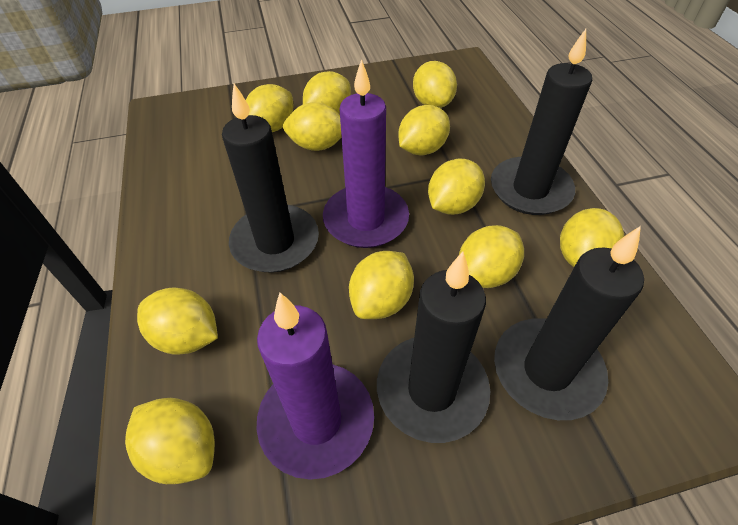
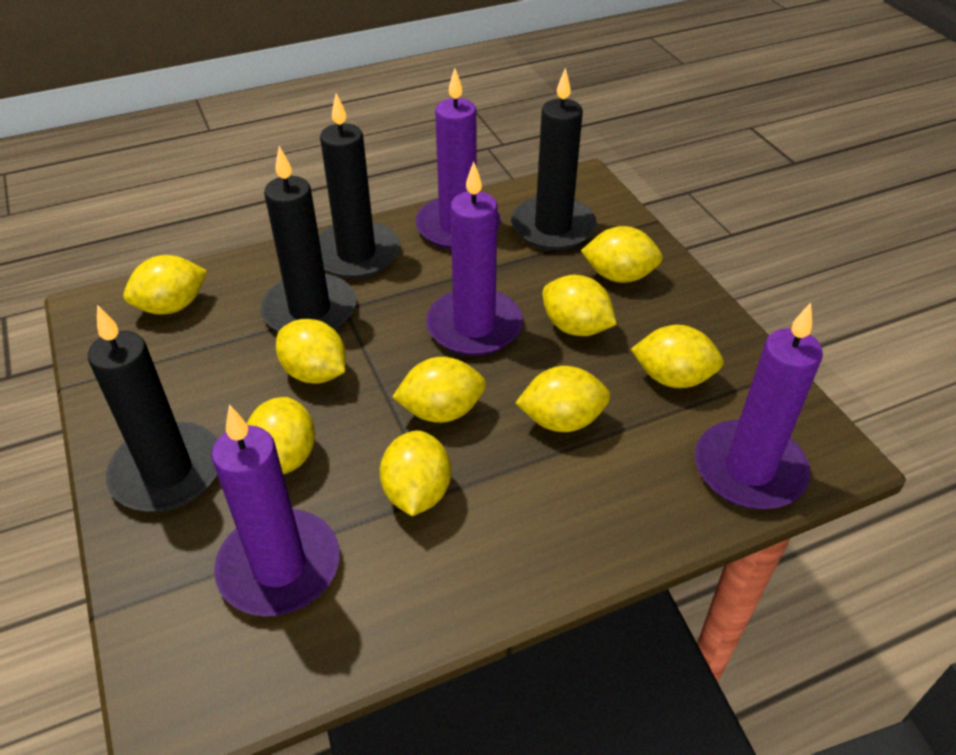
purple candle: 2 -> 4
yellow lemon: 11 -> 9

